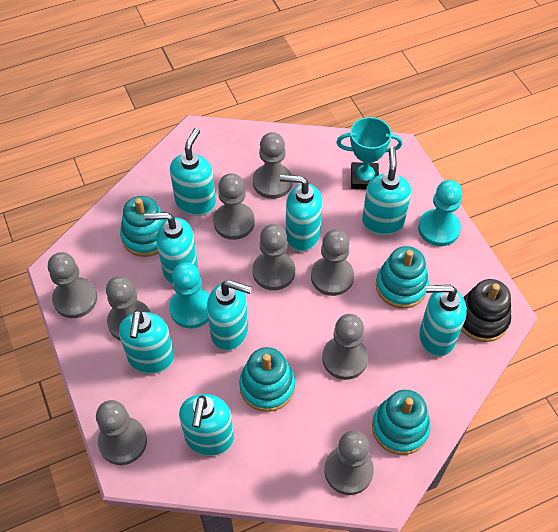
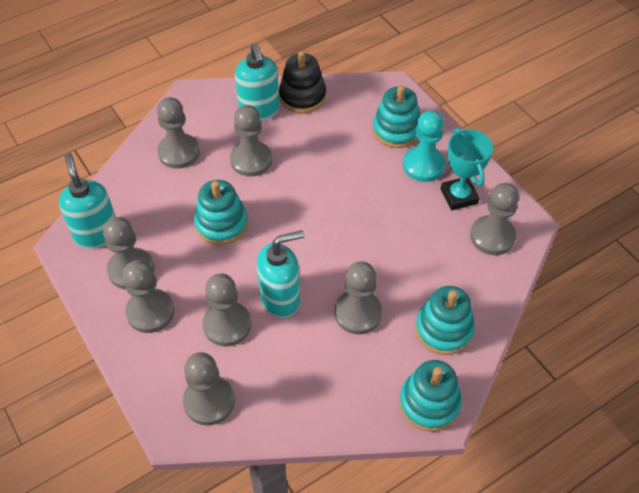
grey pawn: 9 -> 8
turquoise pawn: 2 -> 1
turquoise soap dispenser: 8 -> 3

